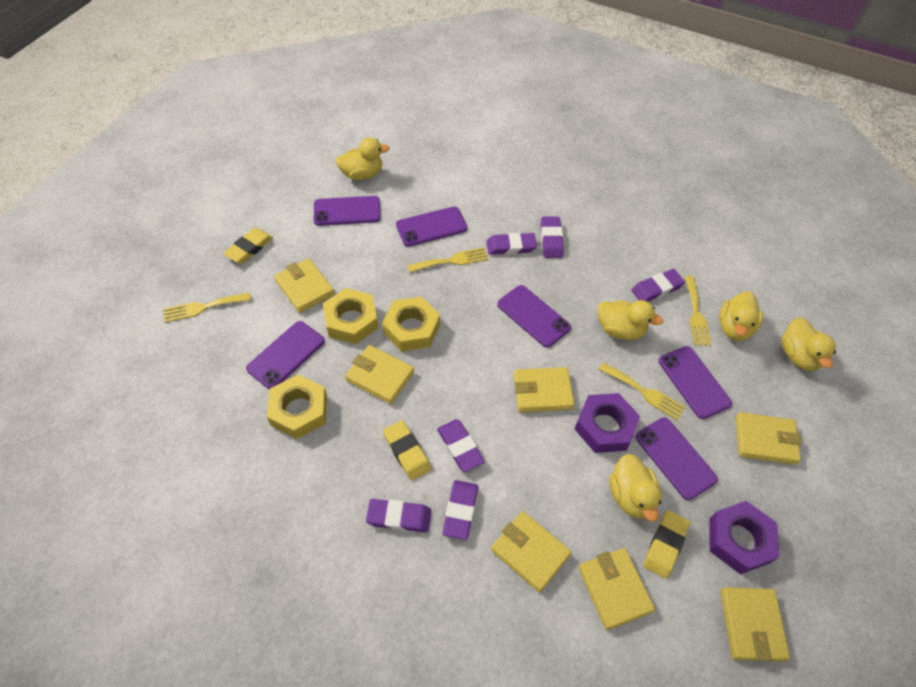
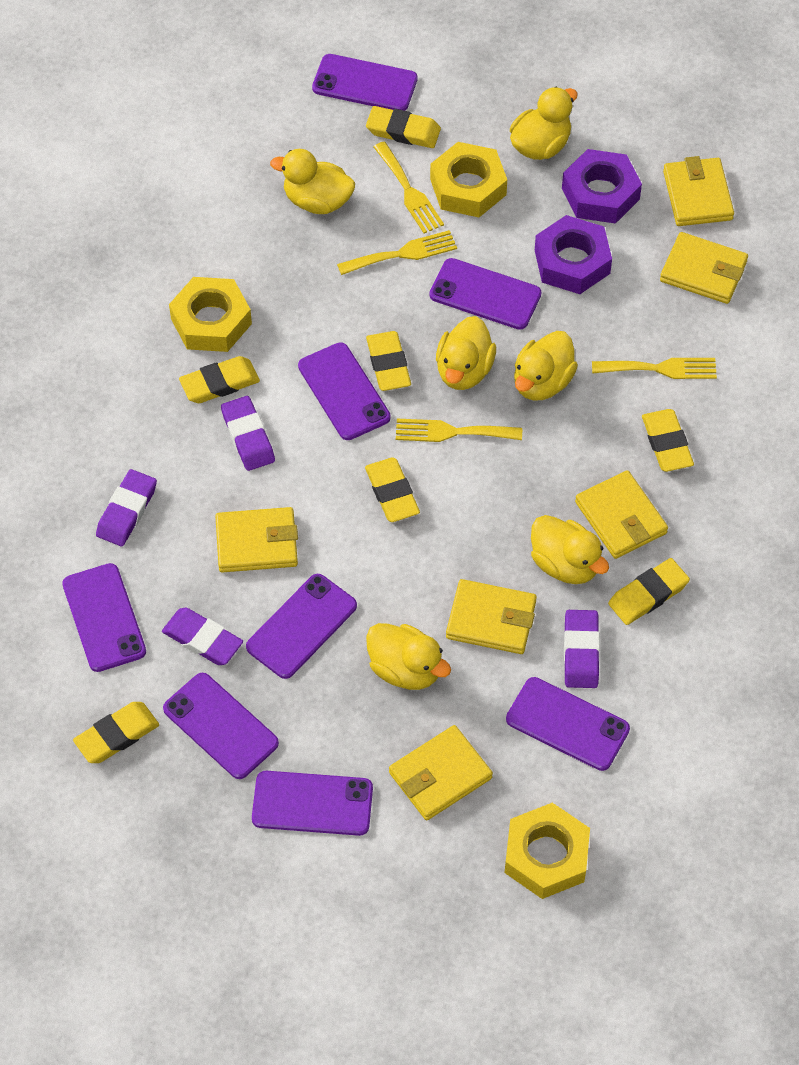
purple eraser: 6 -> 4
purple phone: 6 -> 8
yellow duck: 5 -> 6
yellow eraser: 3 -> 7
yellow wallet: 7 -> 6

